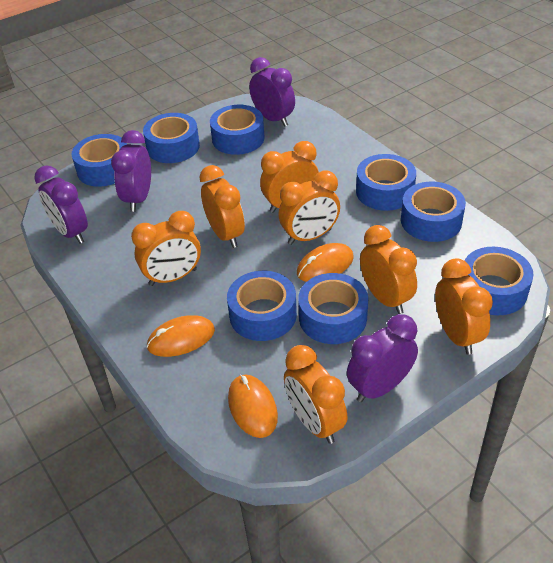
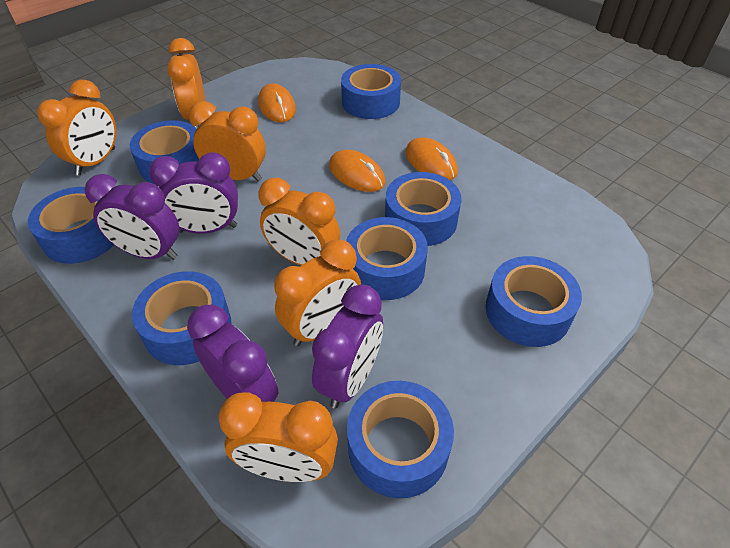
orange clock: 7 -> 6

